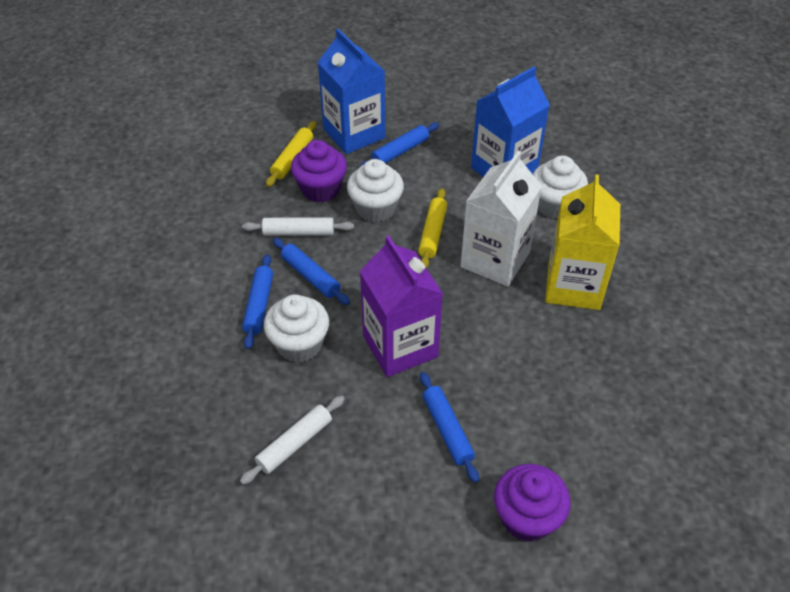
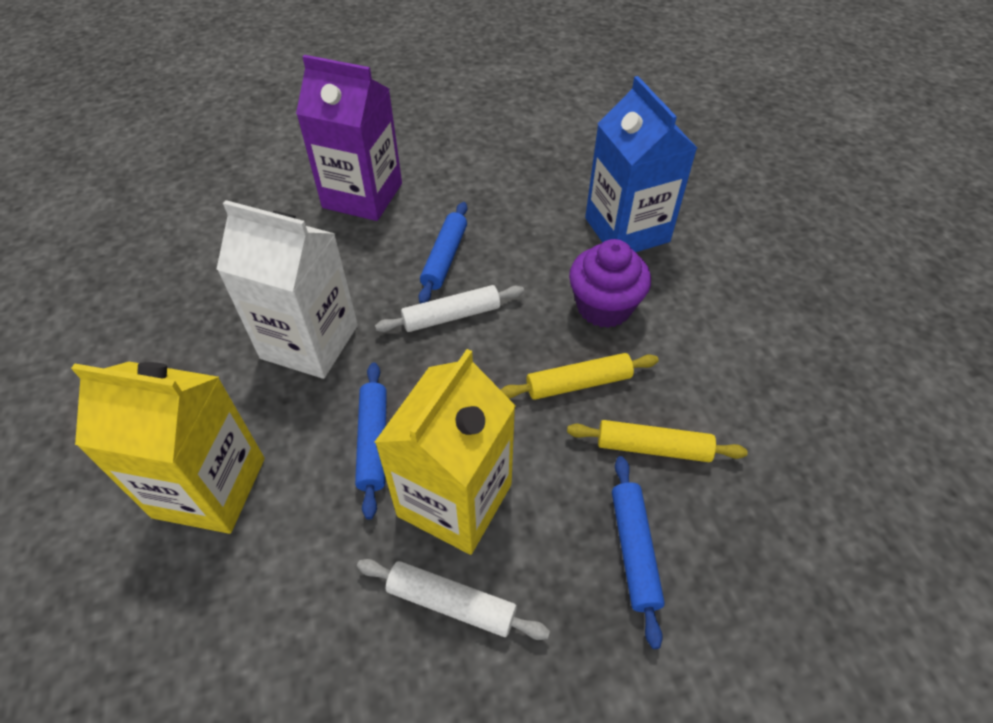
blue carton: 2 -> 1
blue rolling pin: 4 -> 3
purple cupcake: 2 -> 1
white cupcake: 3 -> 0
yellow carton: 1 -> 2

